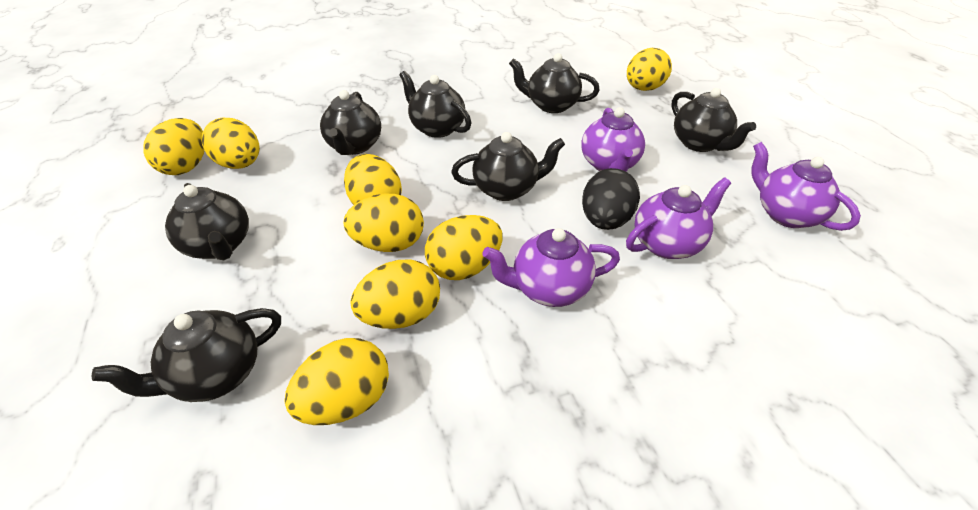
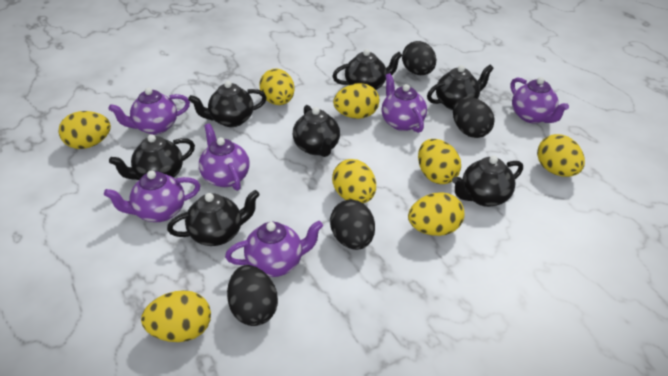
black egg: 1 -> 4
purple teapot: 4 -> 6

